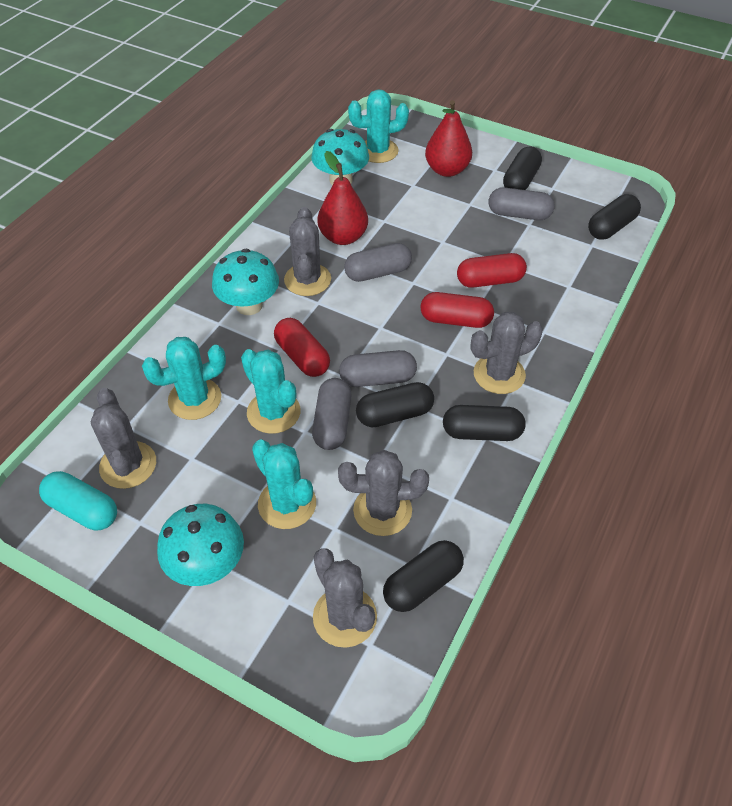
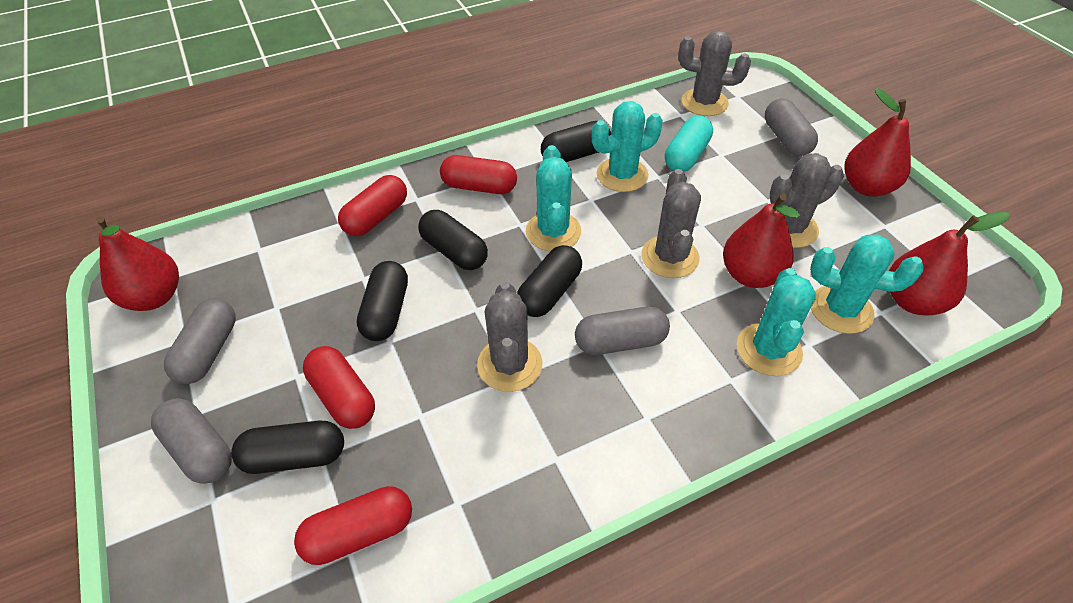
grey cactus: 5 -> 4
red capsule: 3 -> 4
red pear: 2 -> 4
turquoise mushroom: 3 -> 0

